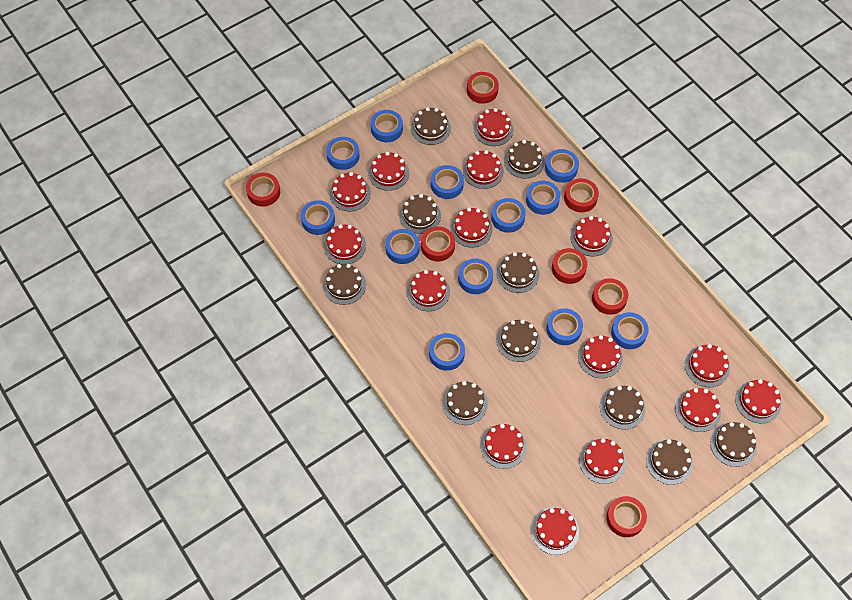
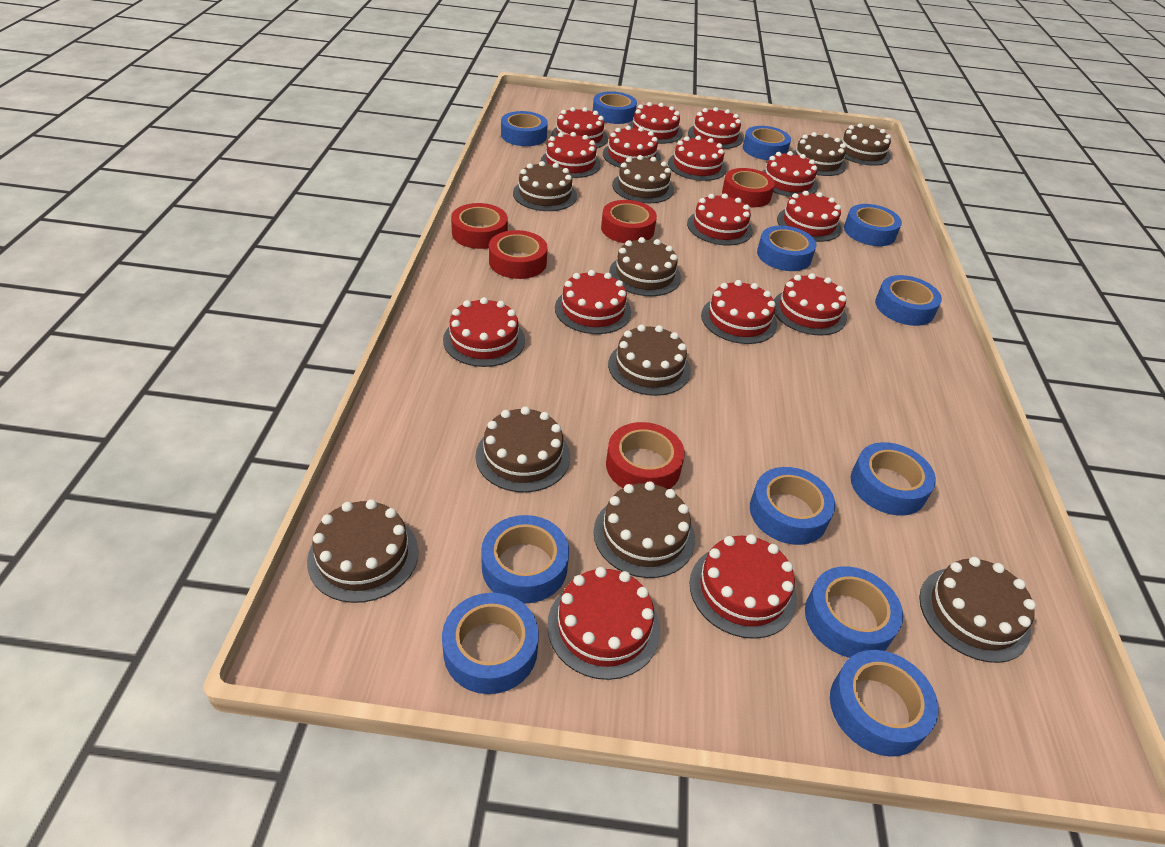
red tape: 7 -> 5

